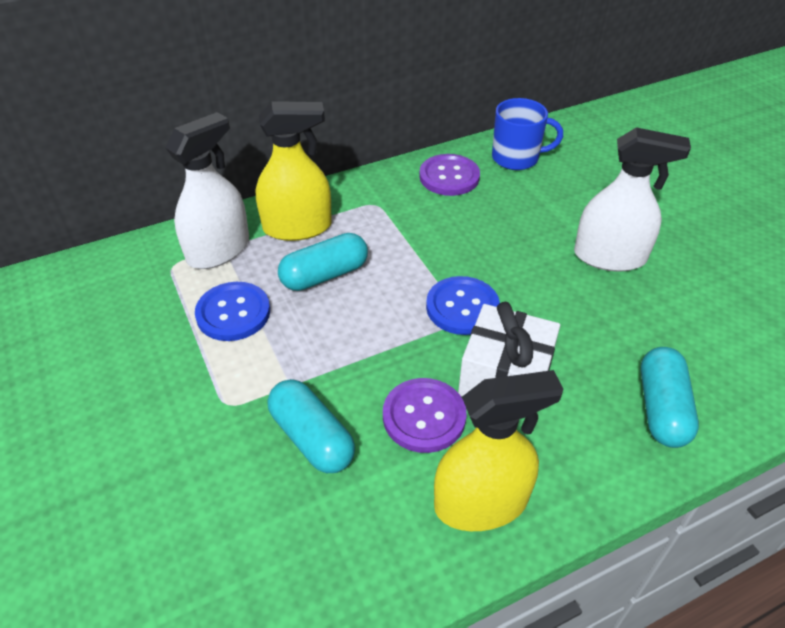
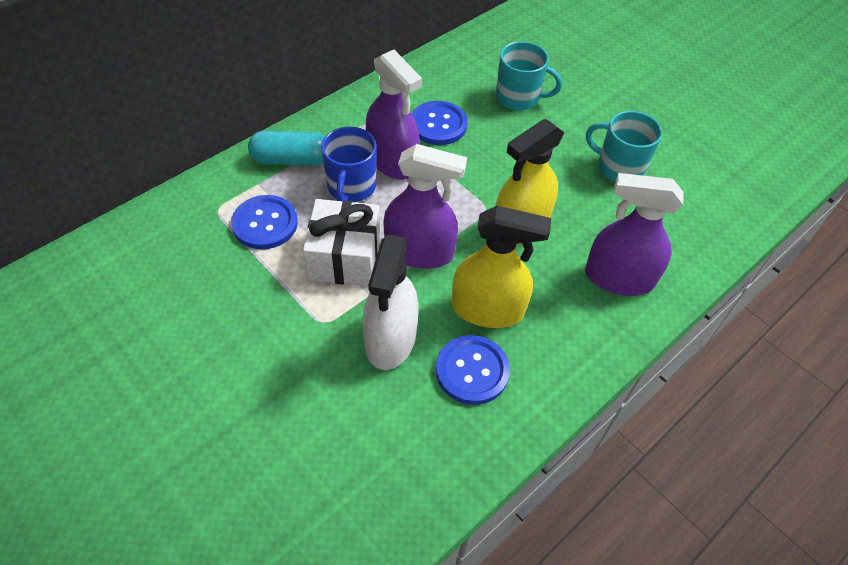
blue button: 2 -> 3
purple button: 2 -> 0
purple spray bottle: 0 -> 3
turquoise capsule: 3 -> 1
turquoise mug: 0 -> 2
white spray bottle: 2 -> 1

